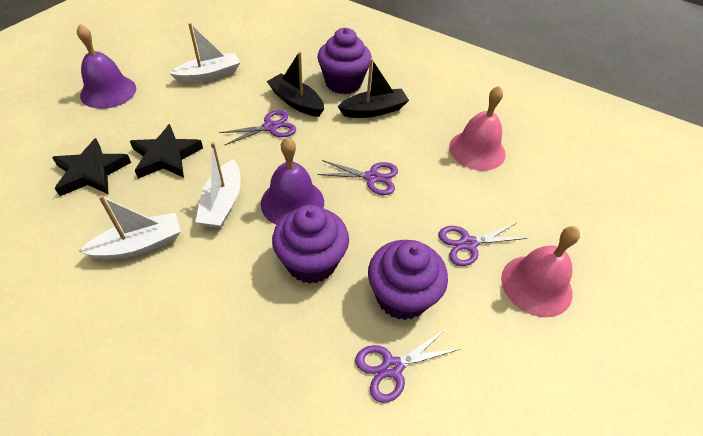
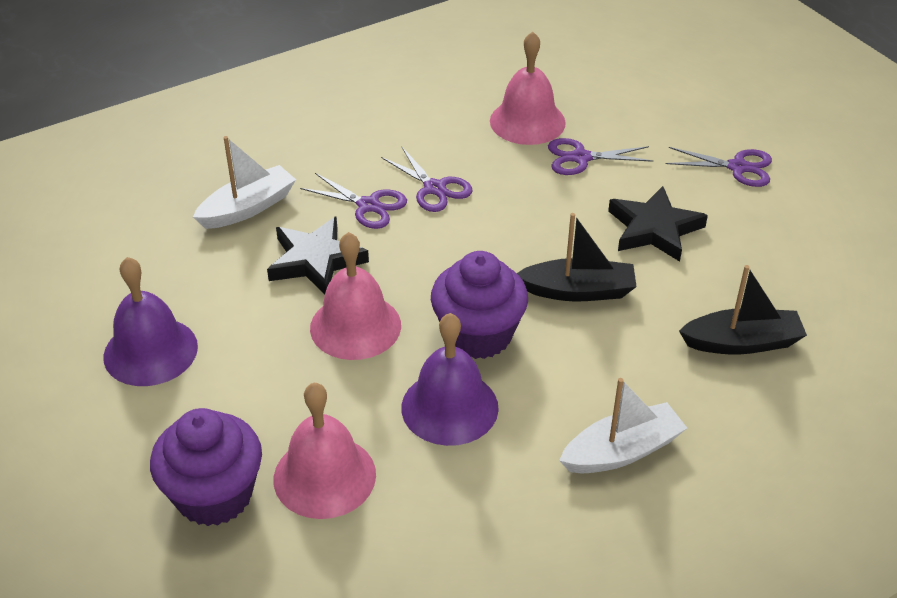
pink bell: 2 -> 3
purple cupcake: 3 -> 2
white boat: 3 -> 2

